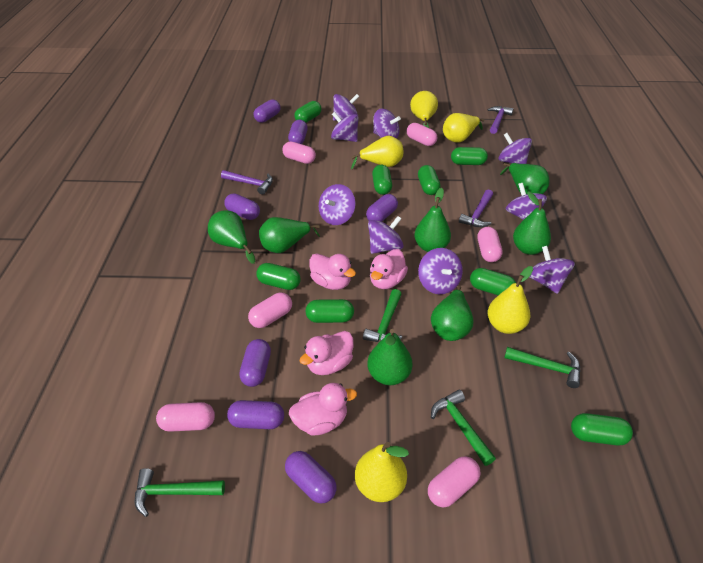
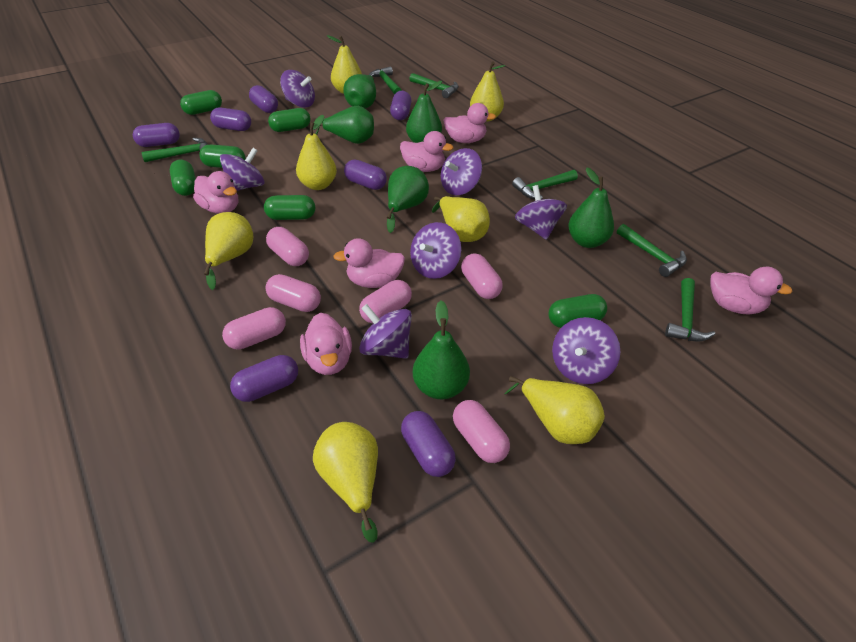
green capsule: 8 -> 6
green hammer: 4 -> 6
green pear: 7 -> 6
pink duck: 4 -> 6
purple hammer: 3 -> 0
purple spinning top: 9 -> 7
yellow pear: 5 -> 7

